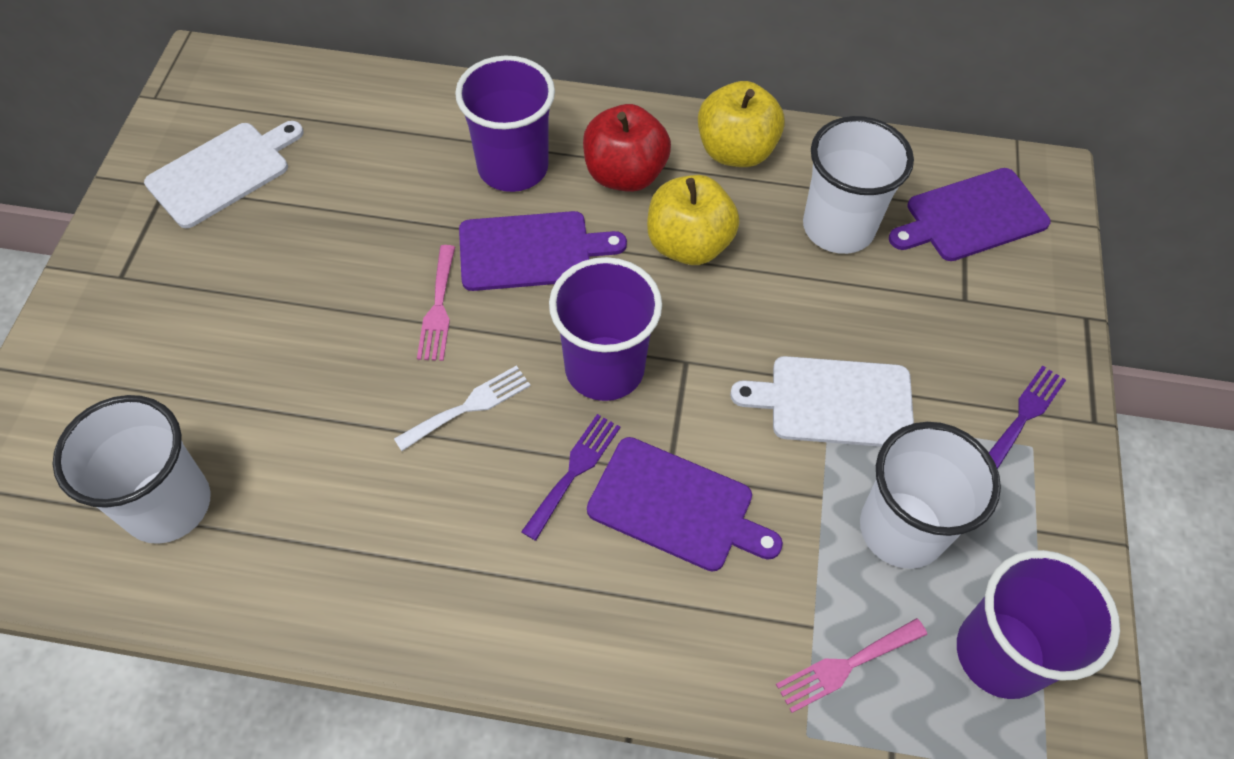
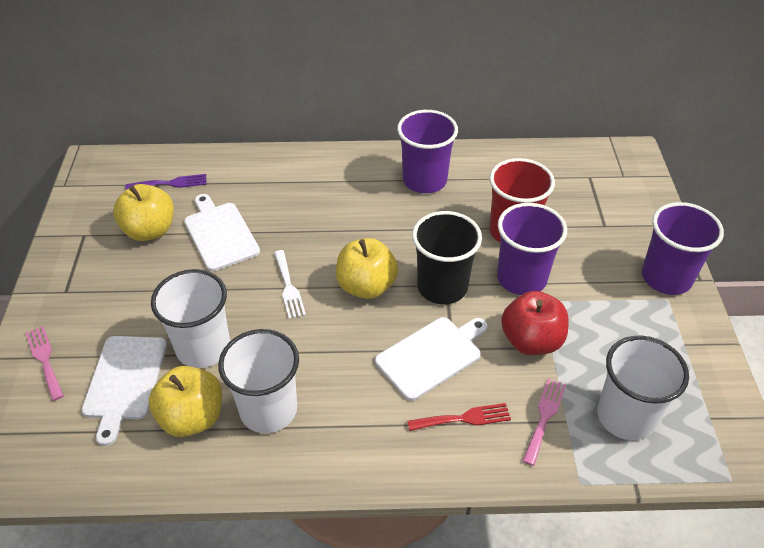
black cup: 0 -> 1
purple cutting board: 3 -> 0
purple fork: 2 -> 1
red cup: 0 -> 1
red fork: 0 -> 1
white cutting board: 2 -> 3
yellow apple: 2 -> 3

